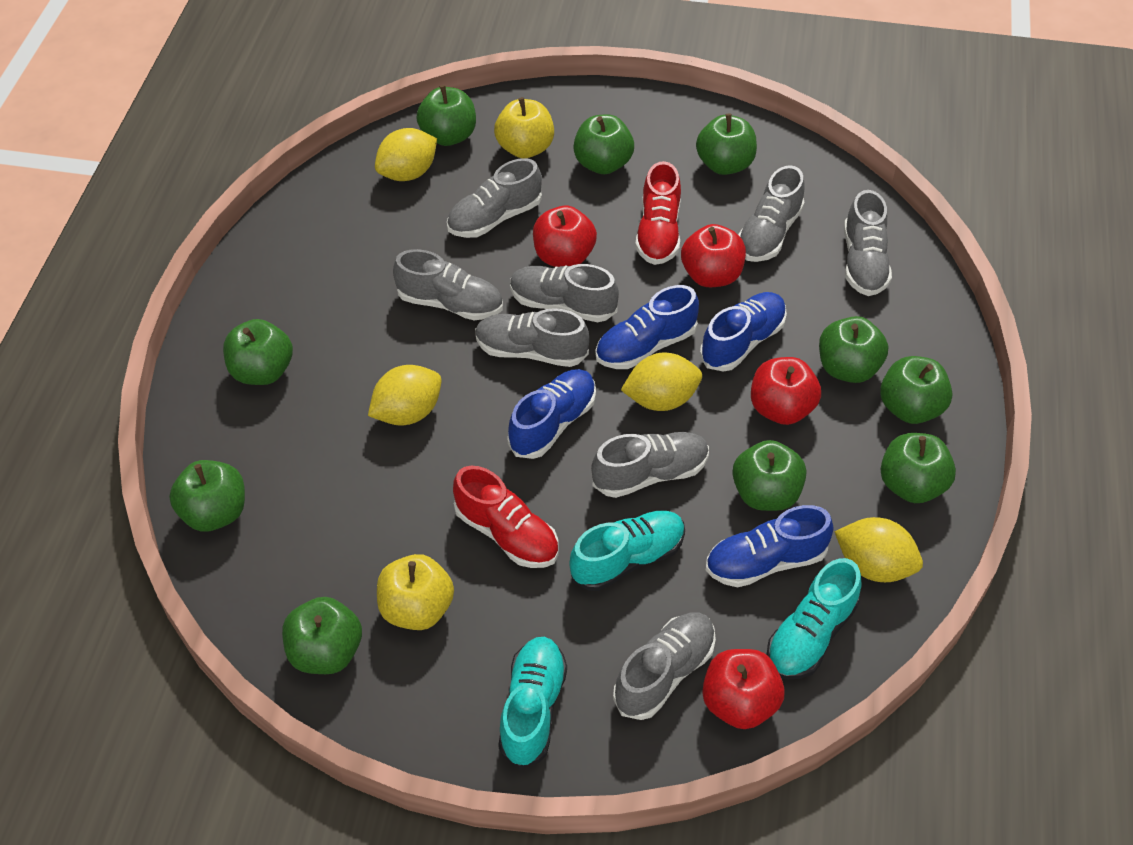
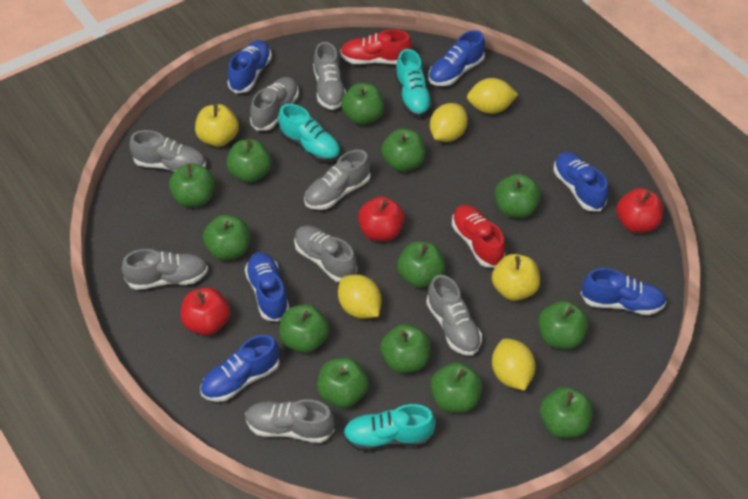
blue shoe: 4 -> 6
green apple: 10 -> 13
red apple: 4 -> 3

